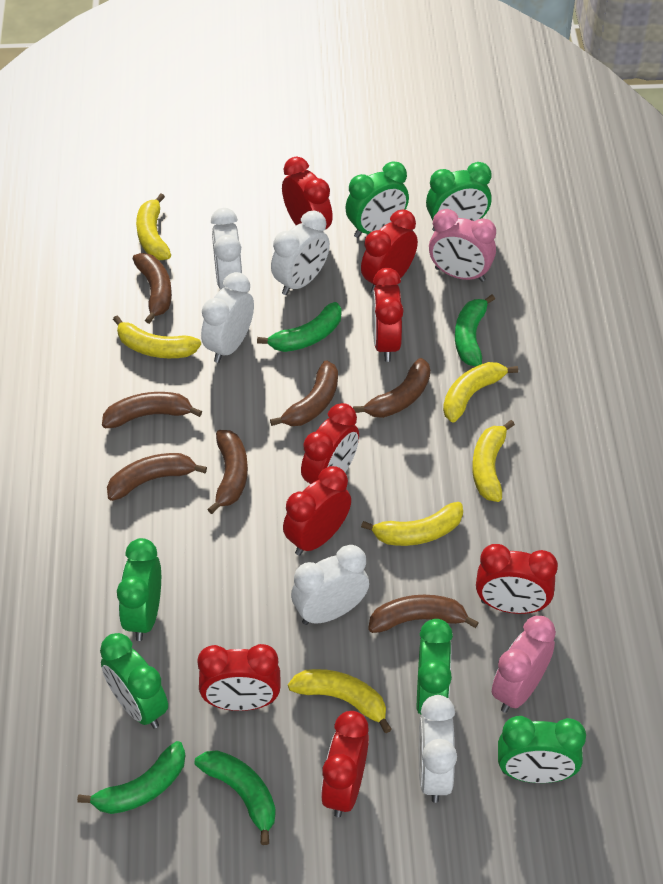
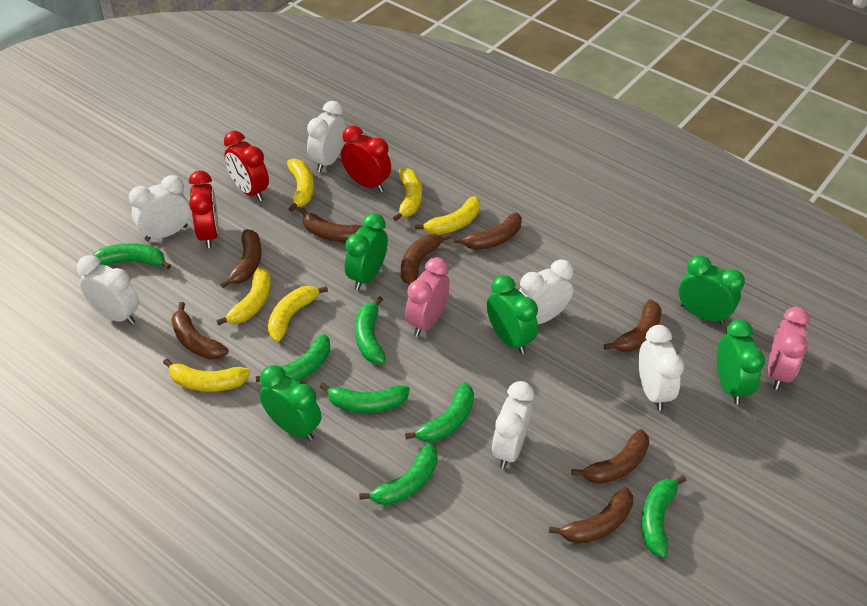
brown banana: 7 -> 8
green banana: 4 -> 7
green clock: 6 -> 5
red clock: 8 -> 3
white clock: 5 -> 6

